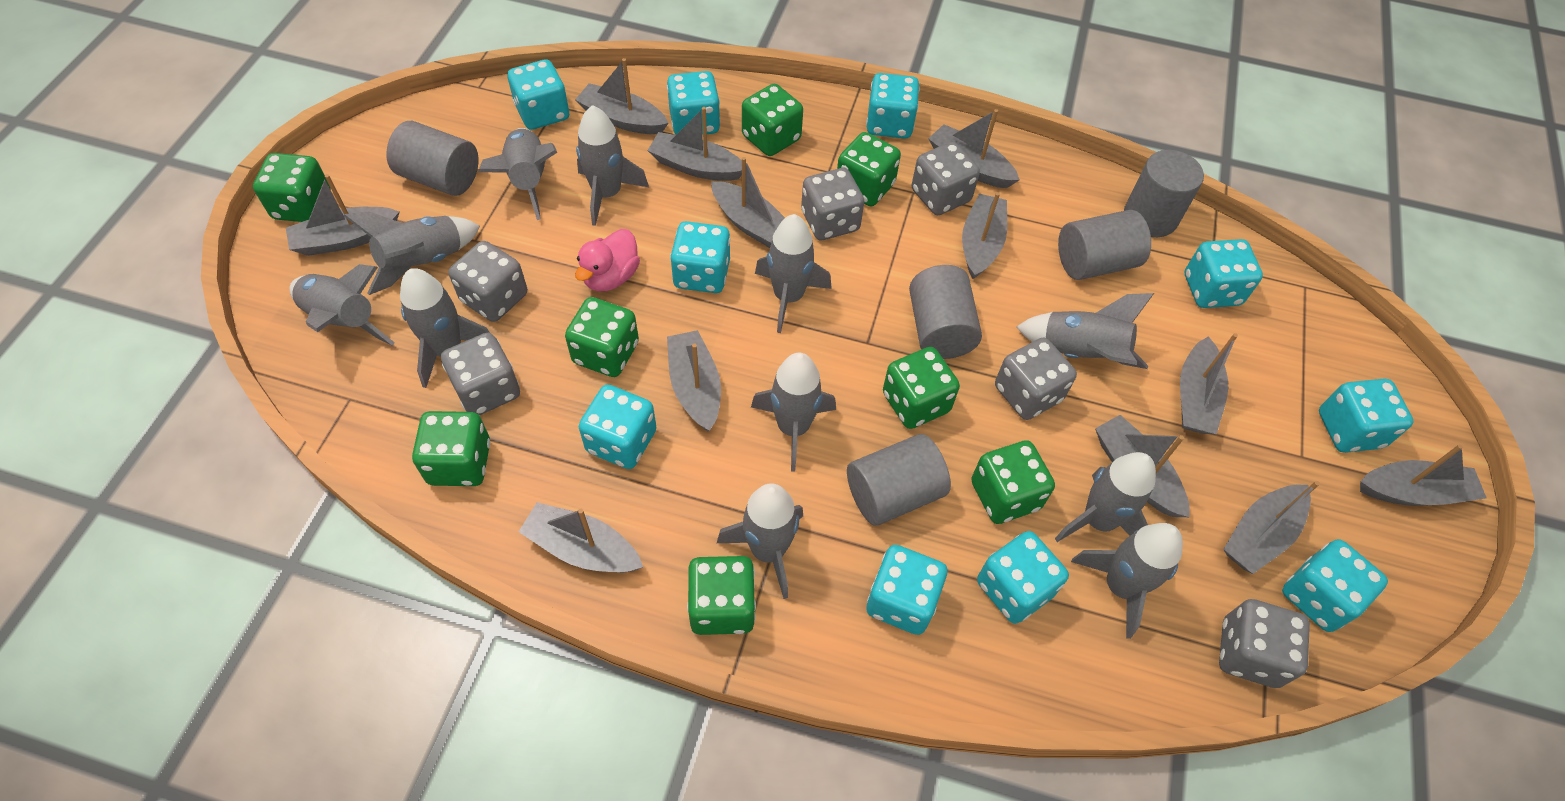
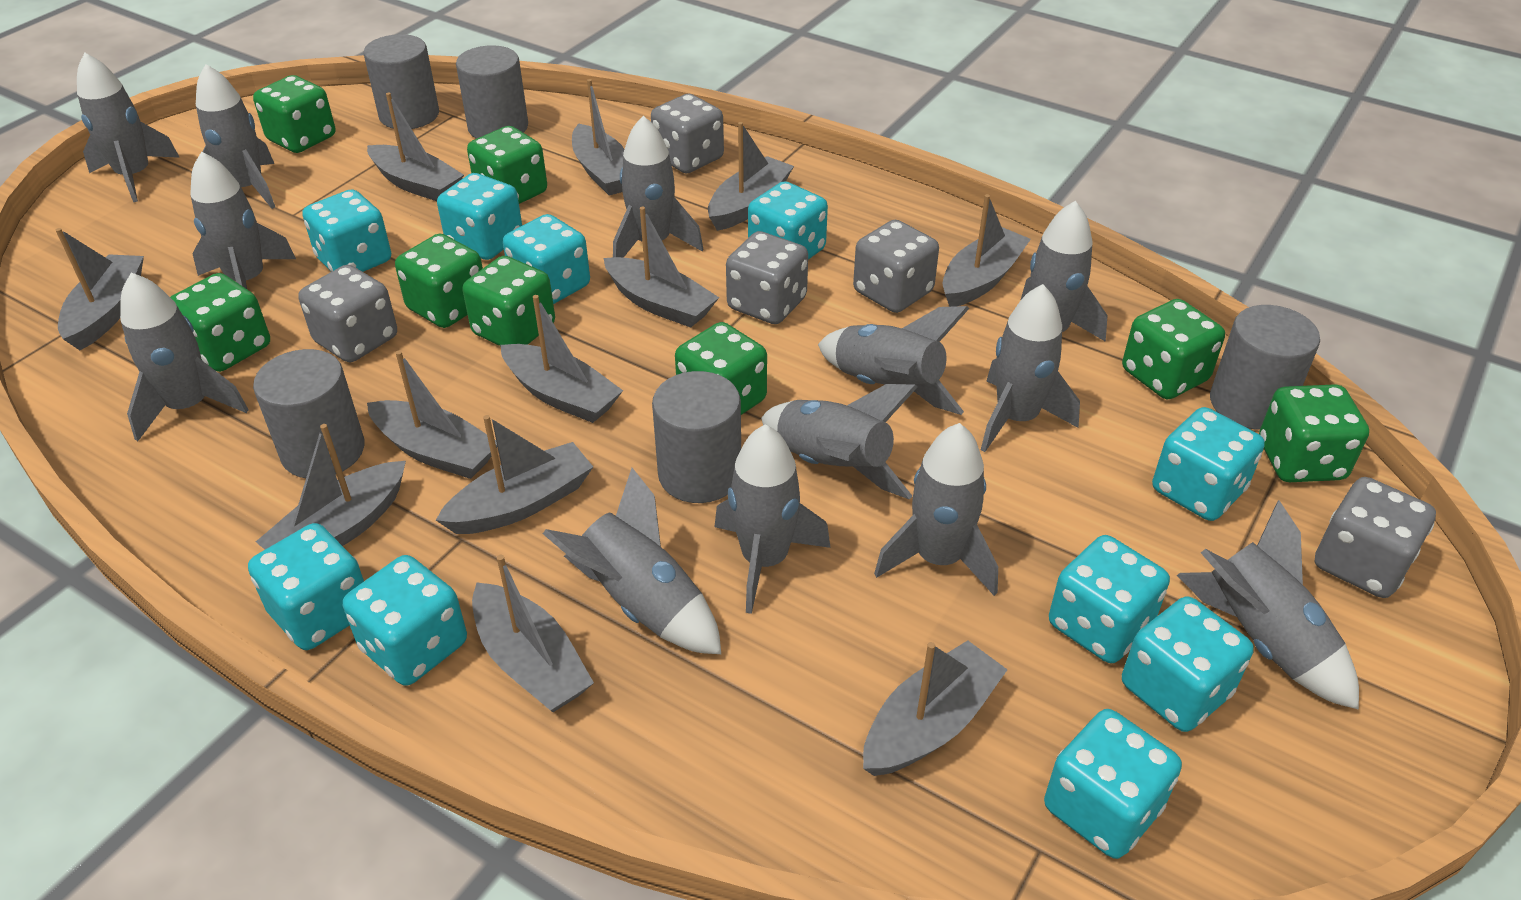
grey dice: 6 -> 5
grey rocket: 11 -> 13
pink duck: 1 -> 0

